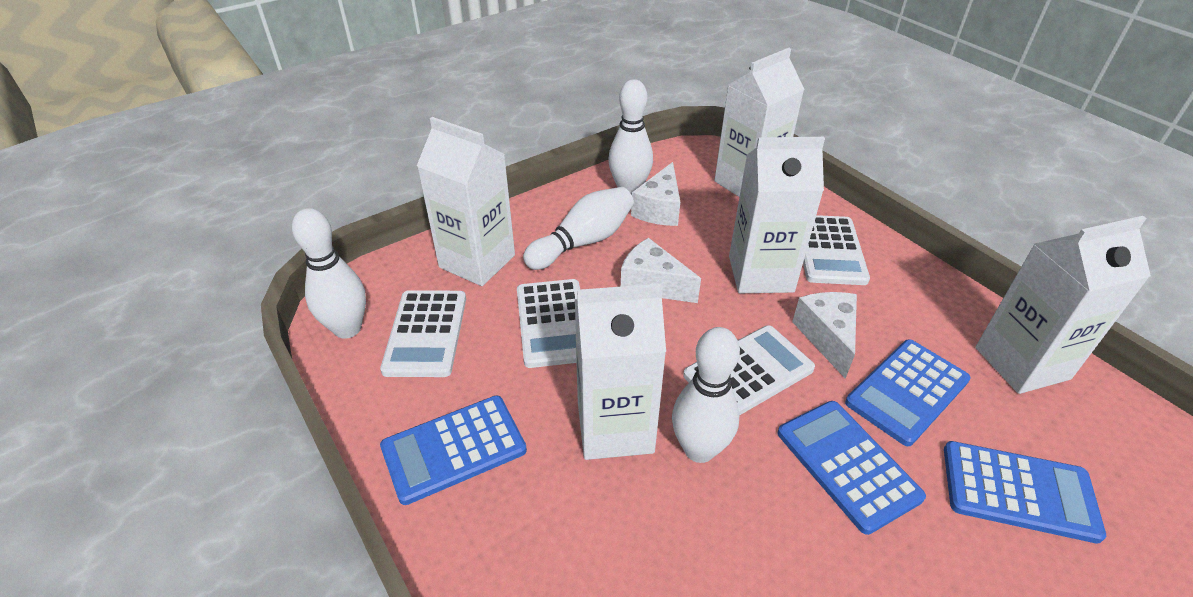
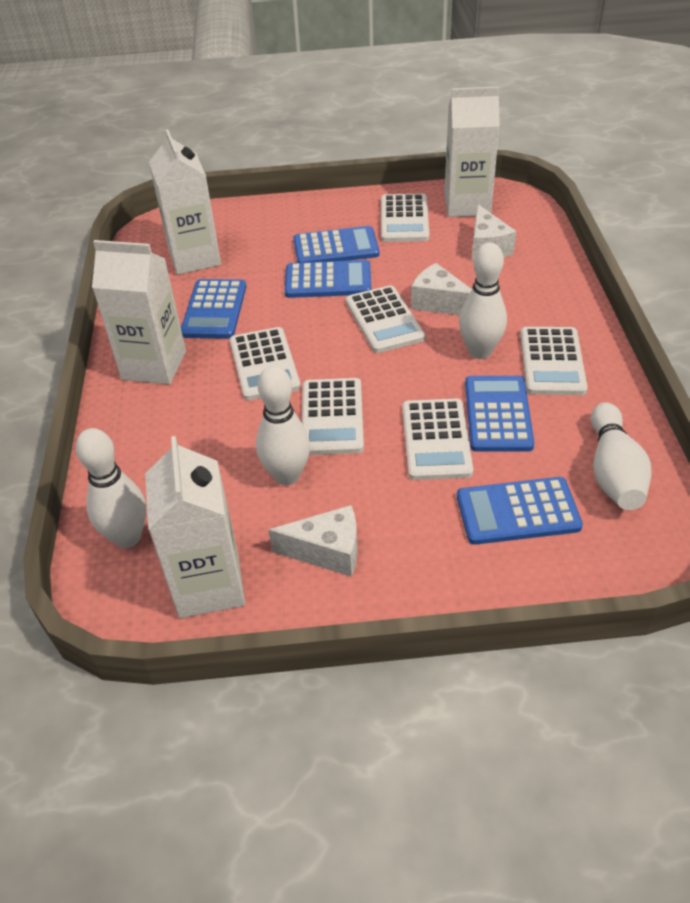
blue calculator: 4 -> 5
white calculator: 4 -> 6
white carton: 5 -> 4

